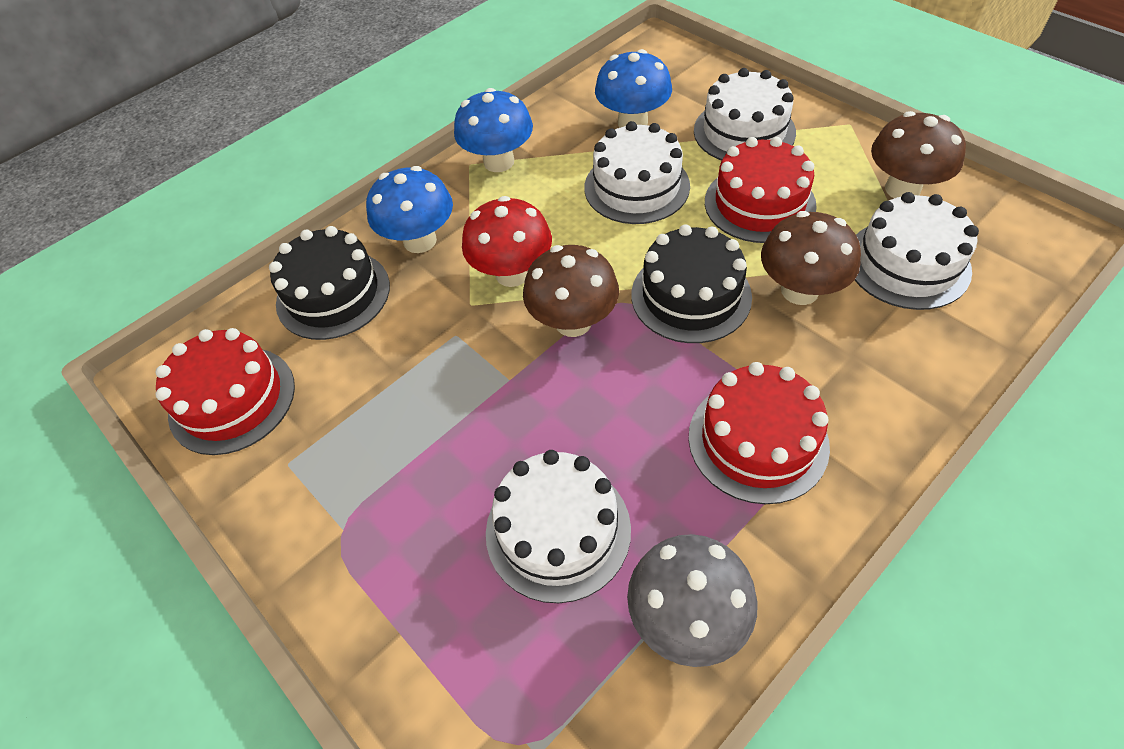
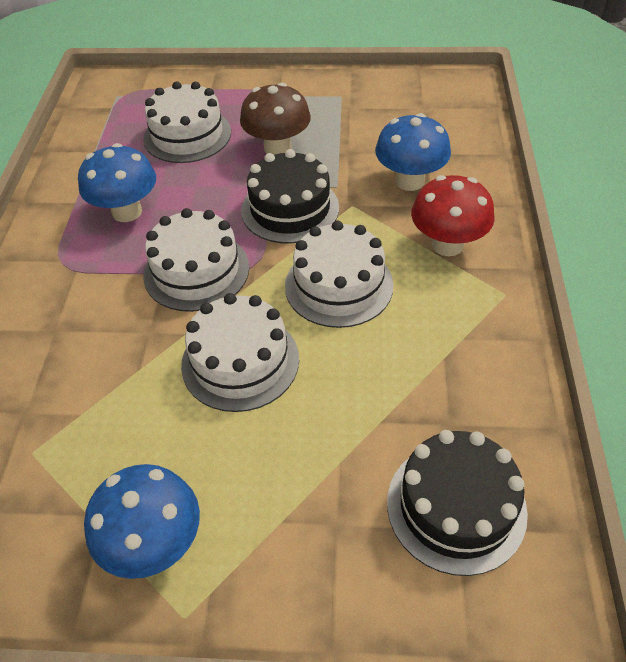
brown mushroom: 3 -> 1
grey mushroom: 1 -> 0
red cake: 3 -> 0

